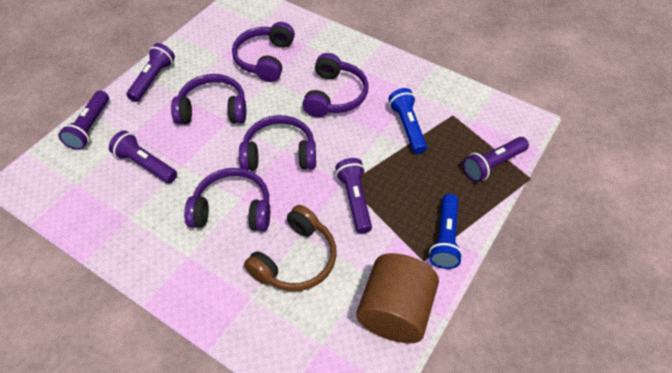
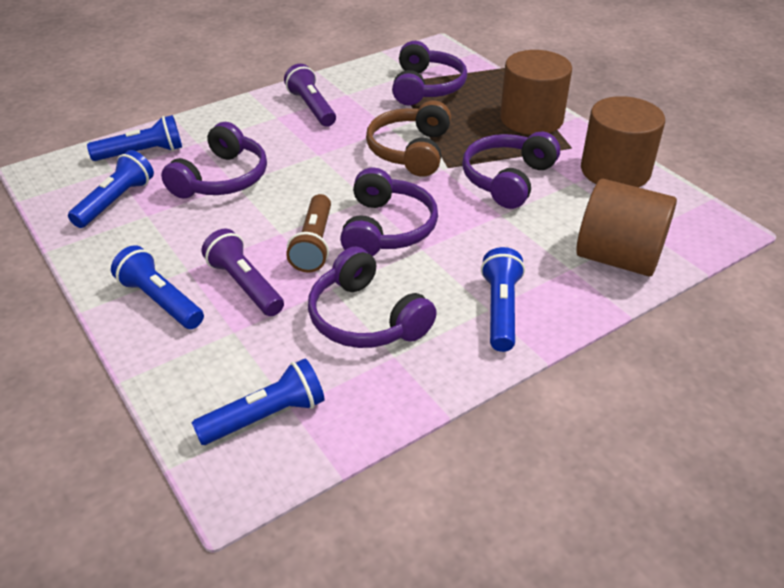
blue flashlight: 2 -> 5
brown cylinder: 1 -> 3
brown flashlight: 0 -> 1
purple flashlight: 5 -> 2

